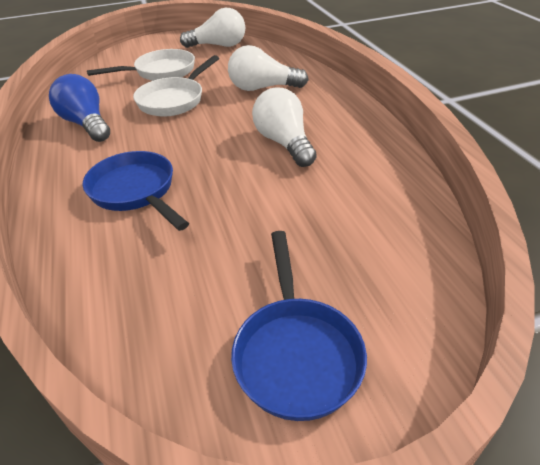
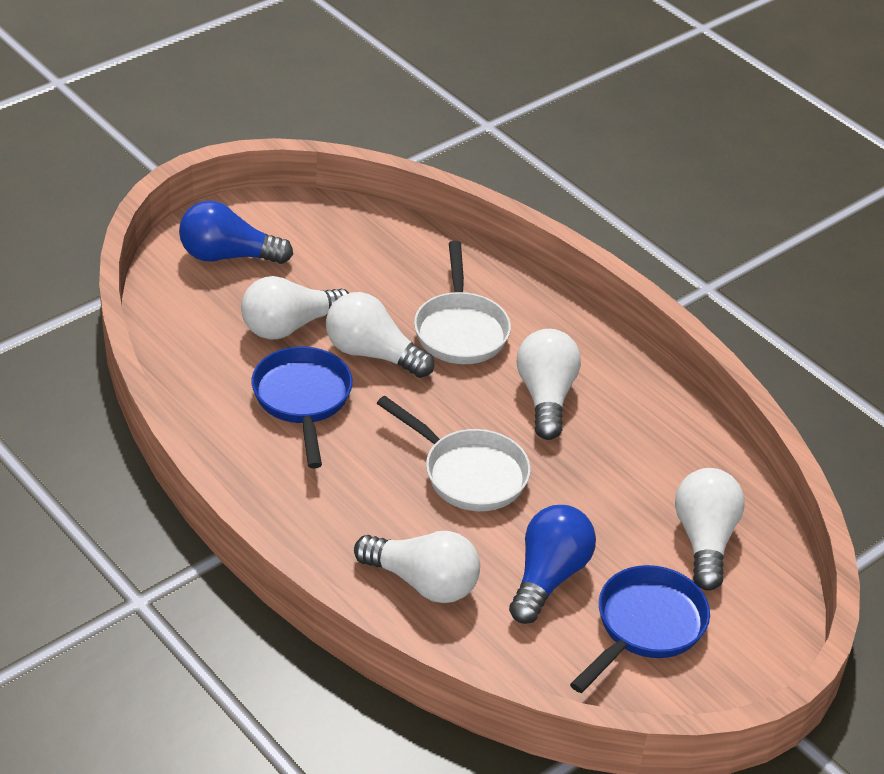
blue light bulb: 1 -> 2
white light bulb: 3 -> 5

